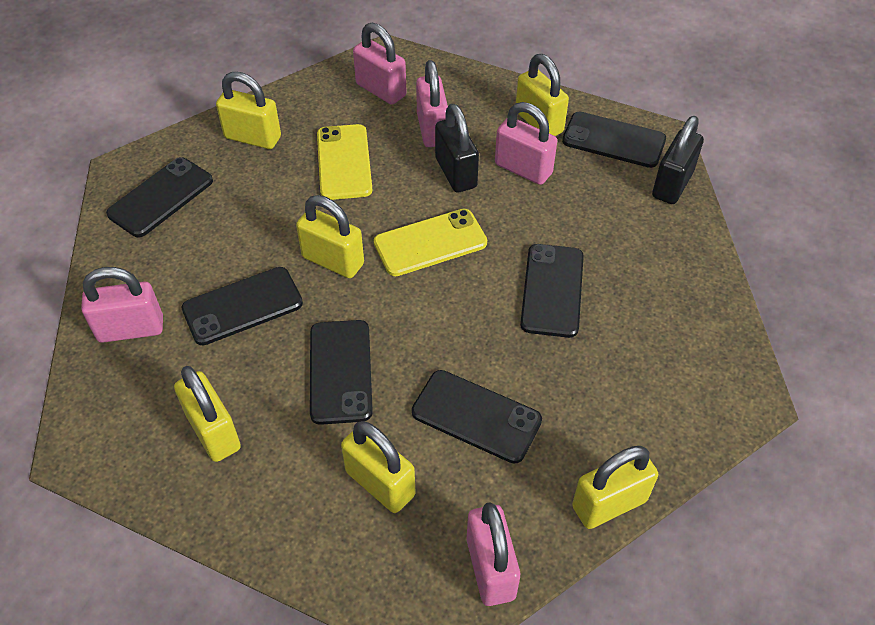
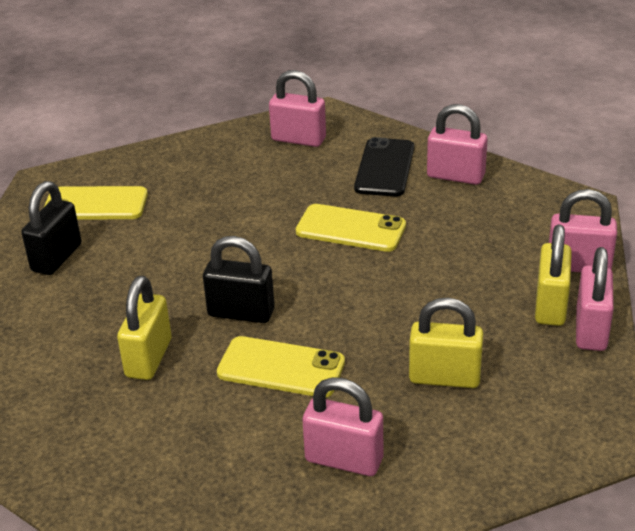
black phone: 6 -> 1
yellow padlock: 6 -> 3
yellow phone: 2 -> 3

